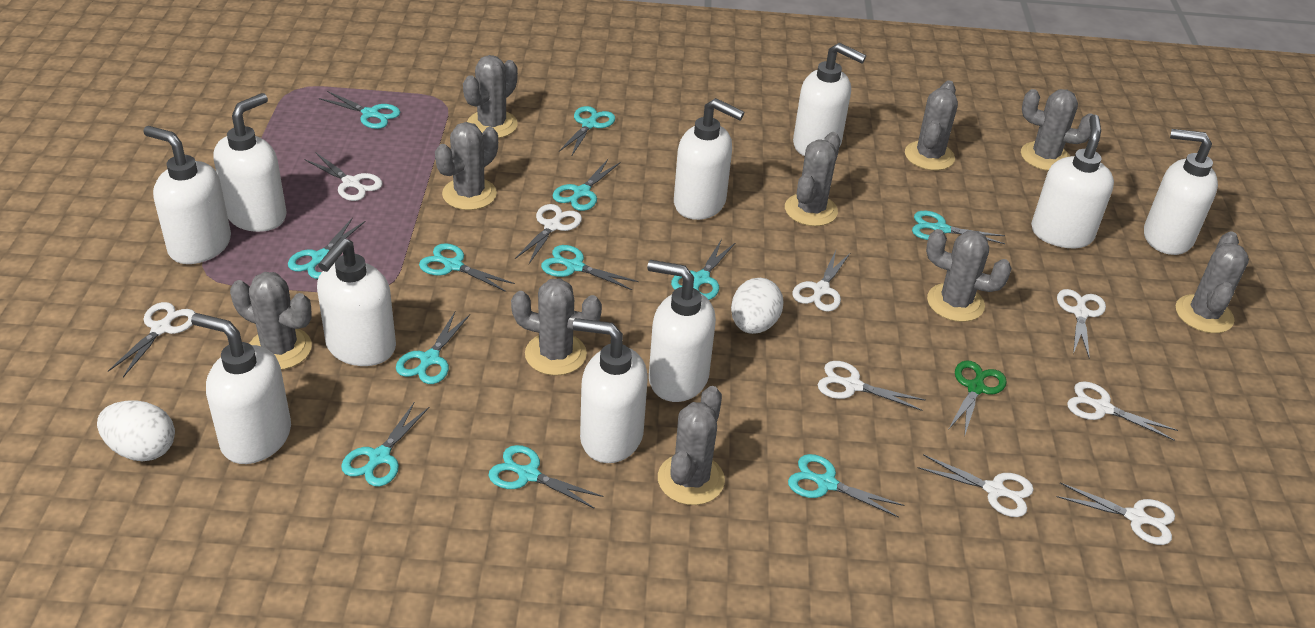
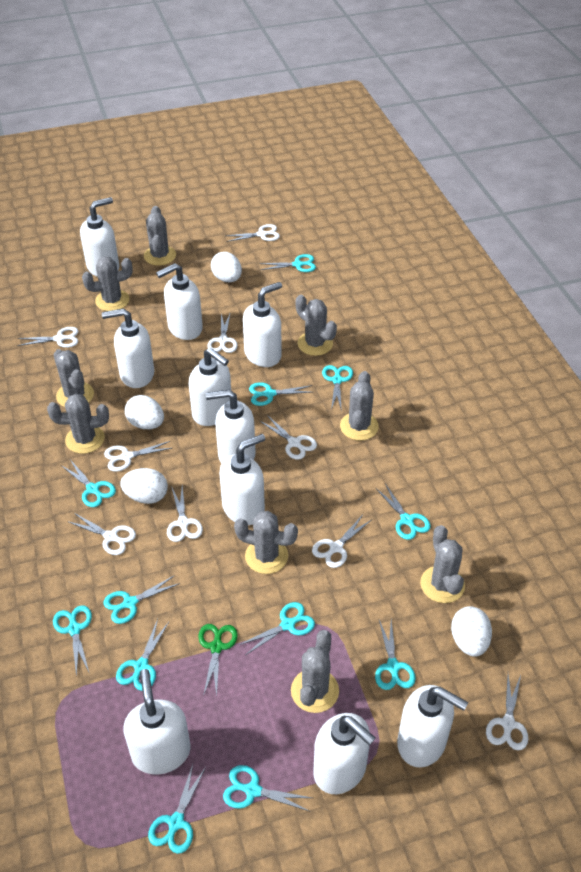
grey cactus: 10 -> 9
white egg: 2 -> 4

